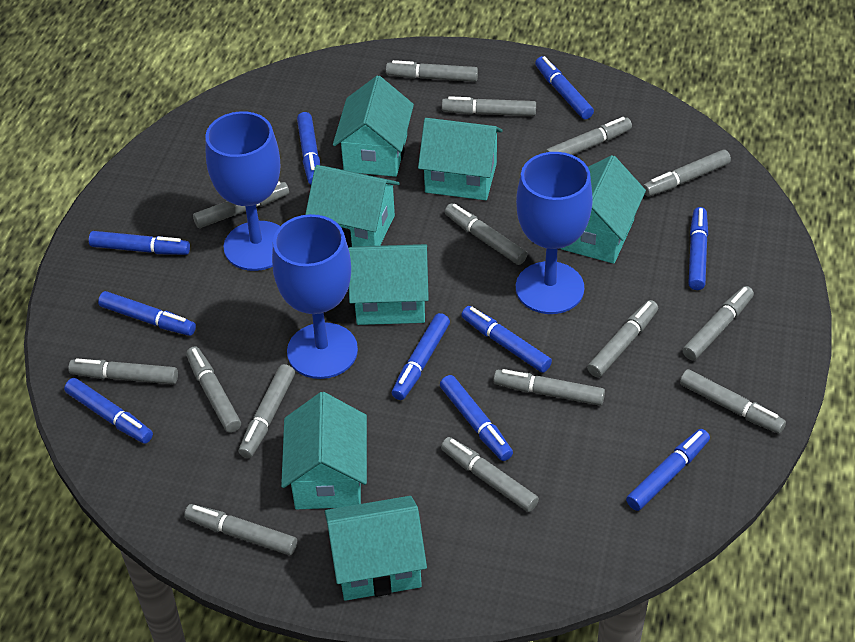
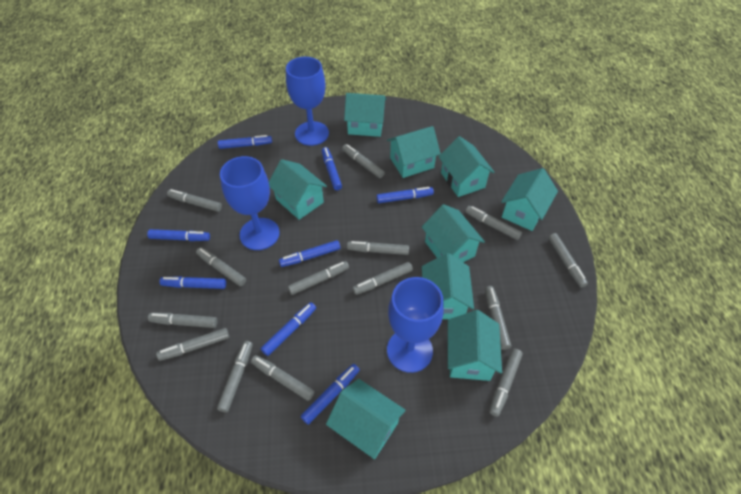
blue marker: 10 -> 8
grey marker: 15 -> 14
turquoise house: 7 -> 9

